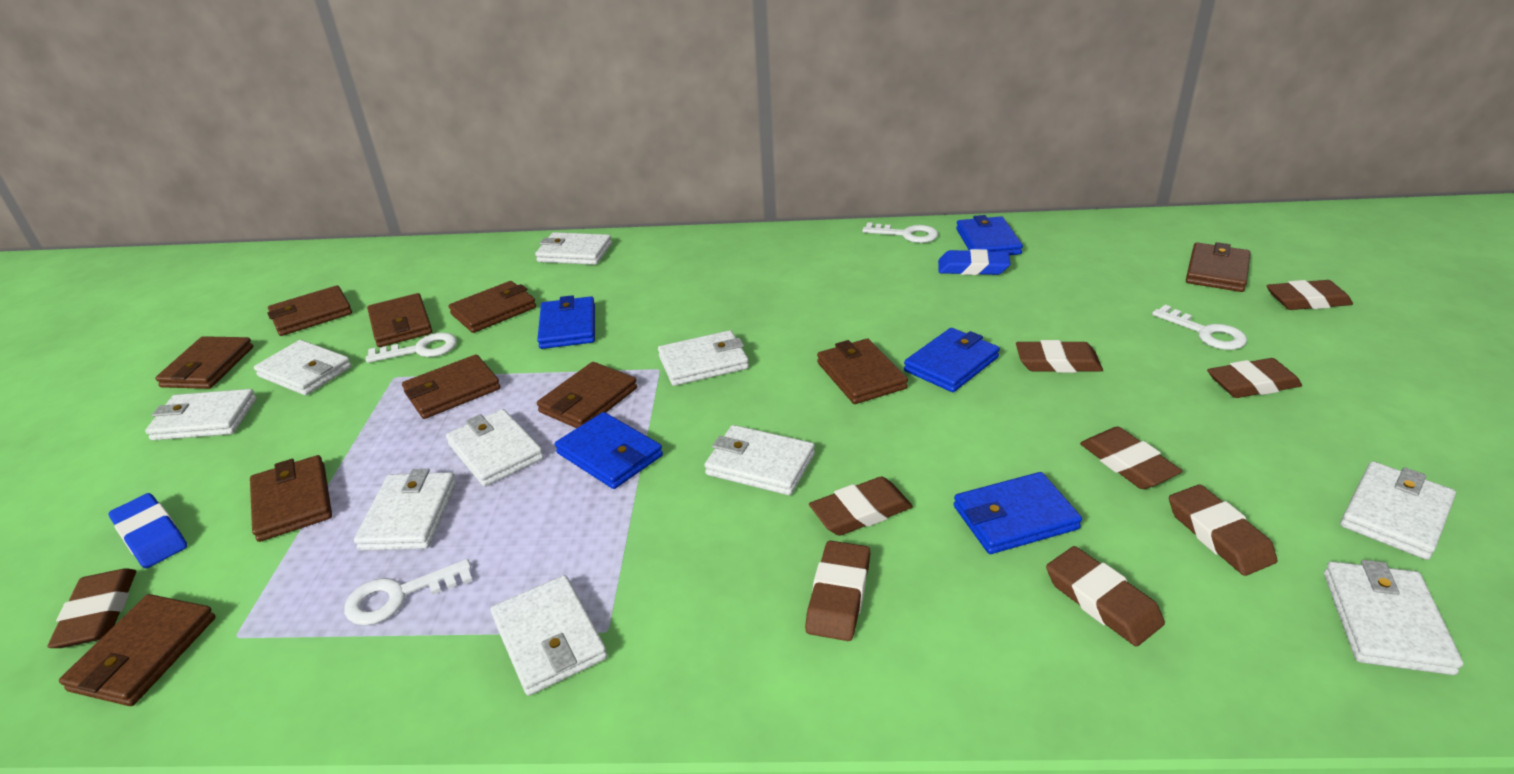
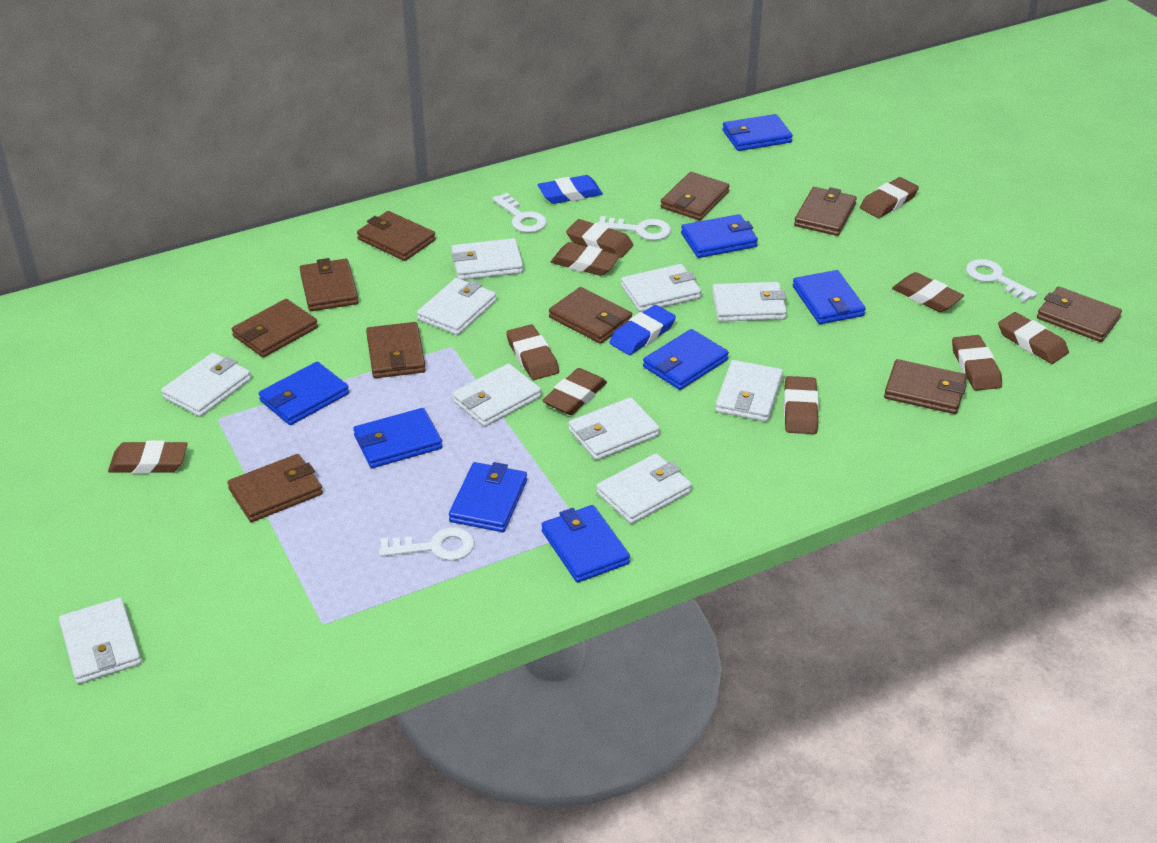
blue wallet: 5 -> 8
brown eraser: 9 -> 10

